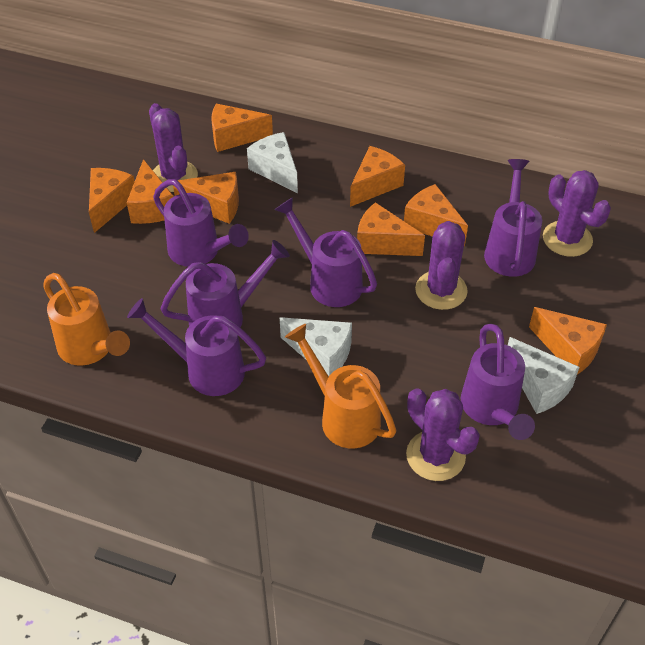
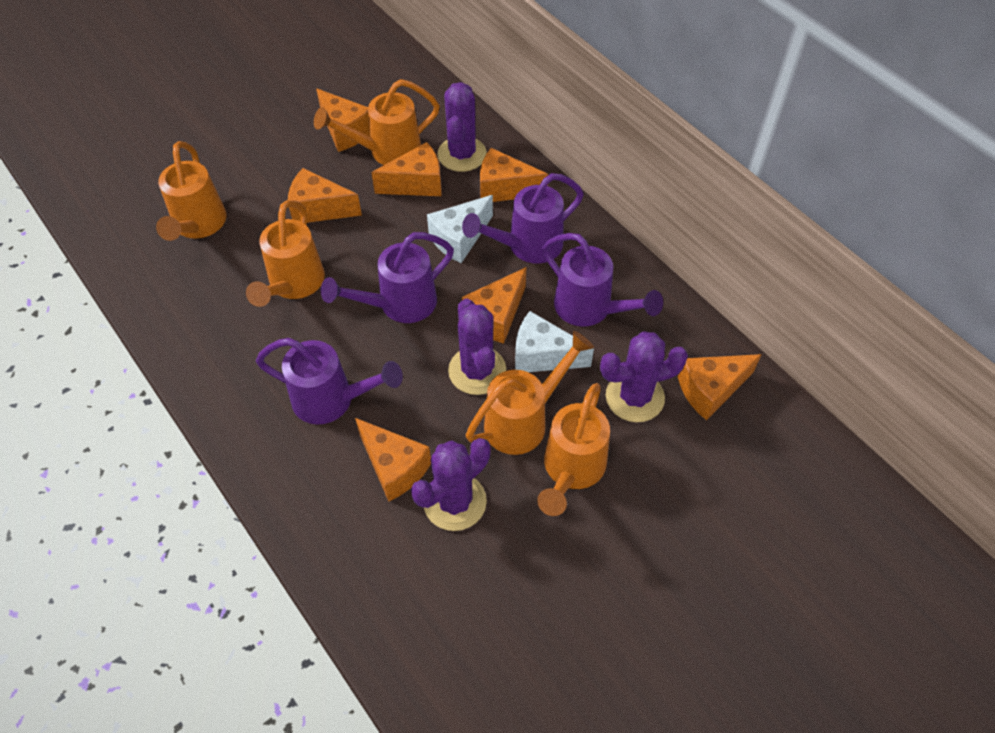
orange cheese: 8 -> 7
orange watering can: 2 -> 5
purple watering can: 6 -> 4
white cheese: 3 -> 2

